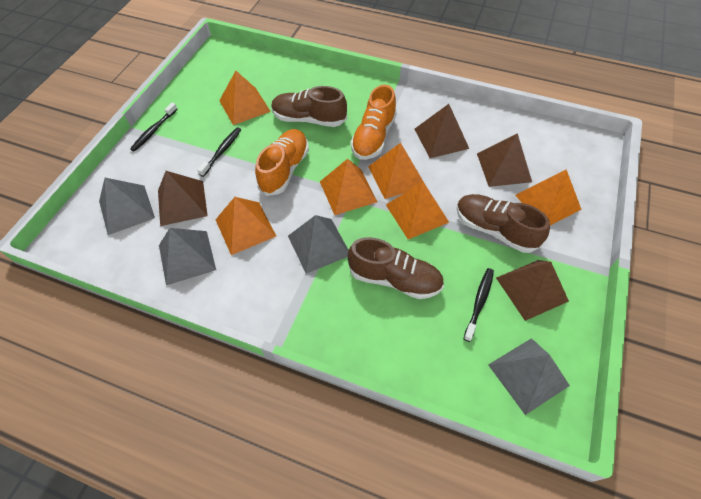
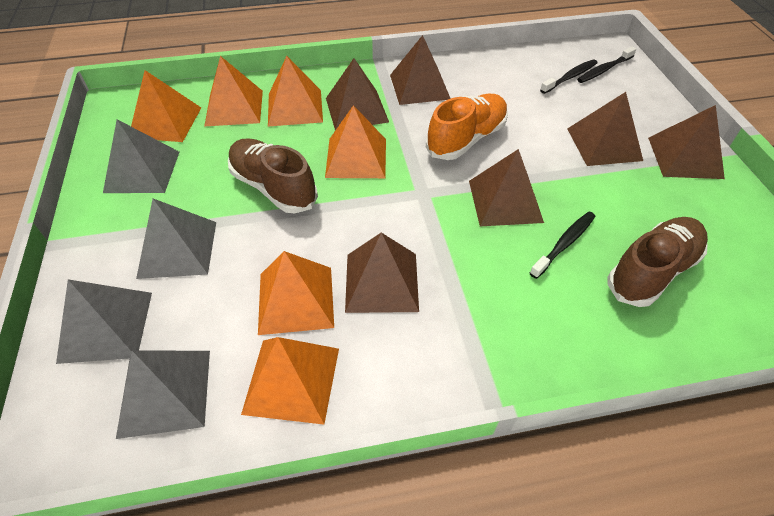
brown pyramid: 4 -> 6
brown shoe: 3 -> 2
orange shoe: 2 -> 1

